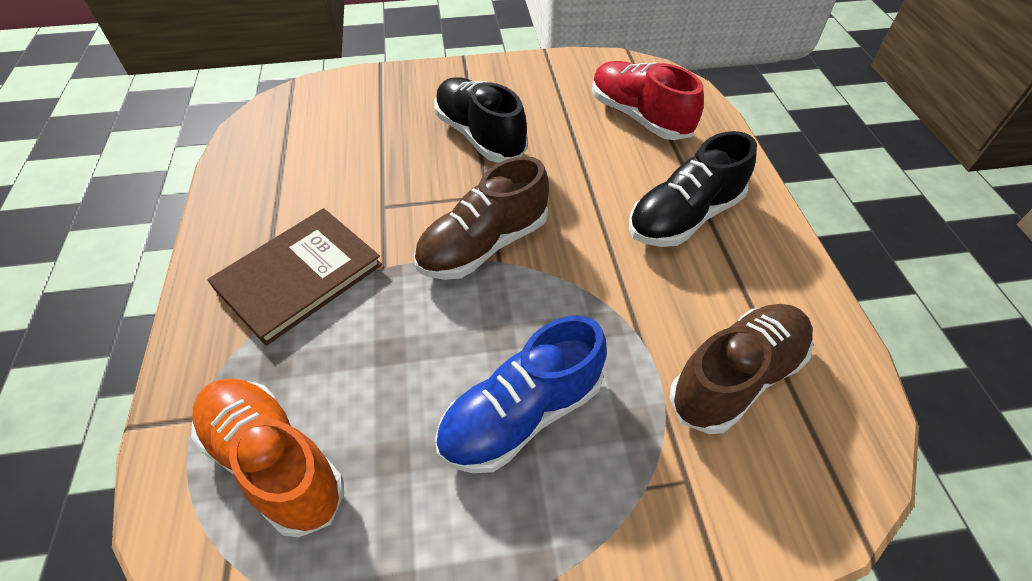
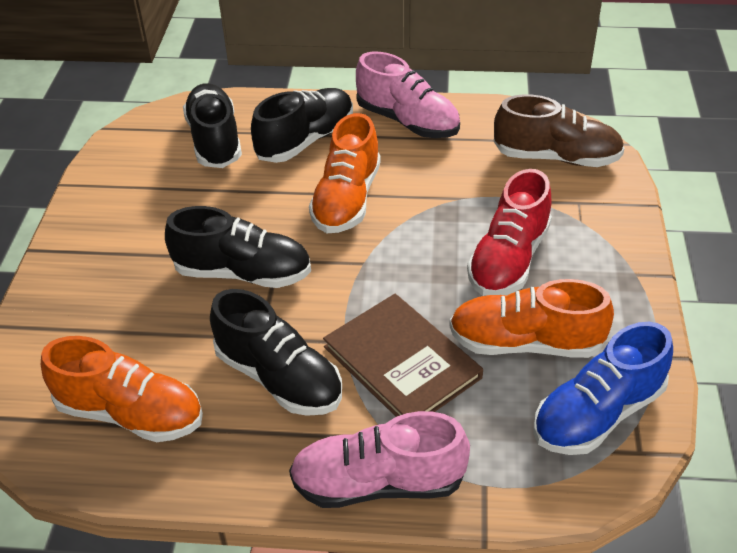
black shoe: 2 -> 4
brown shoe: 2 -> 1
orange shoe: 1 -> 3
pink shoe: 0 -> 2

